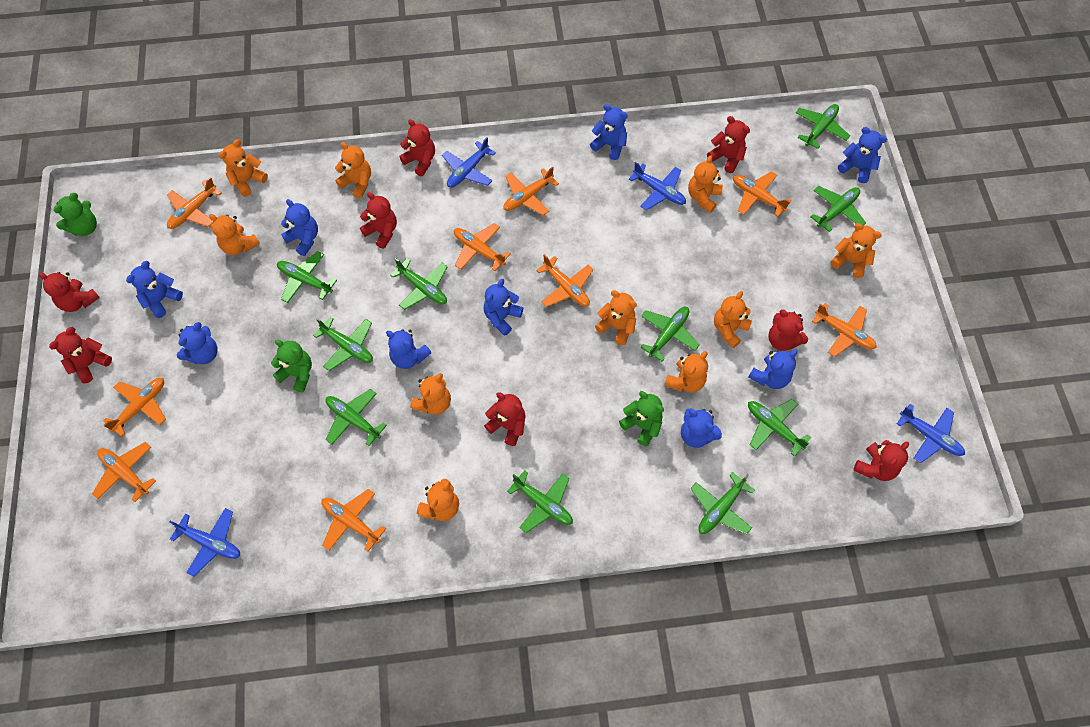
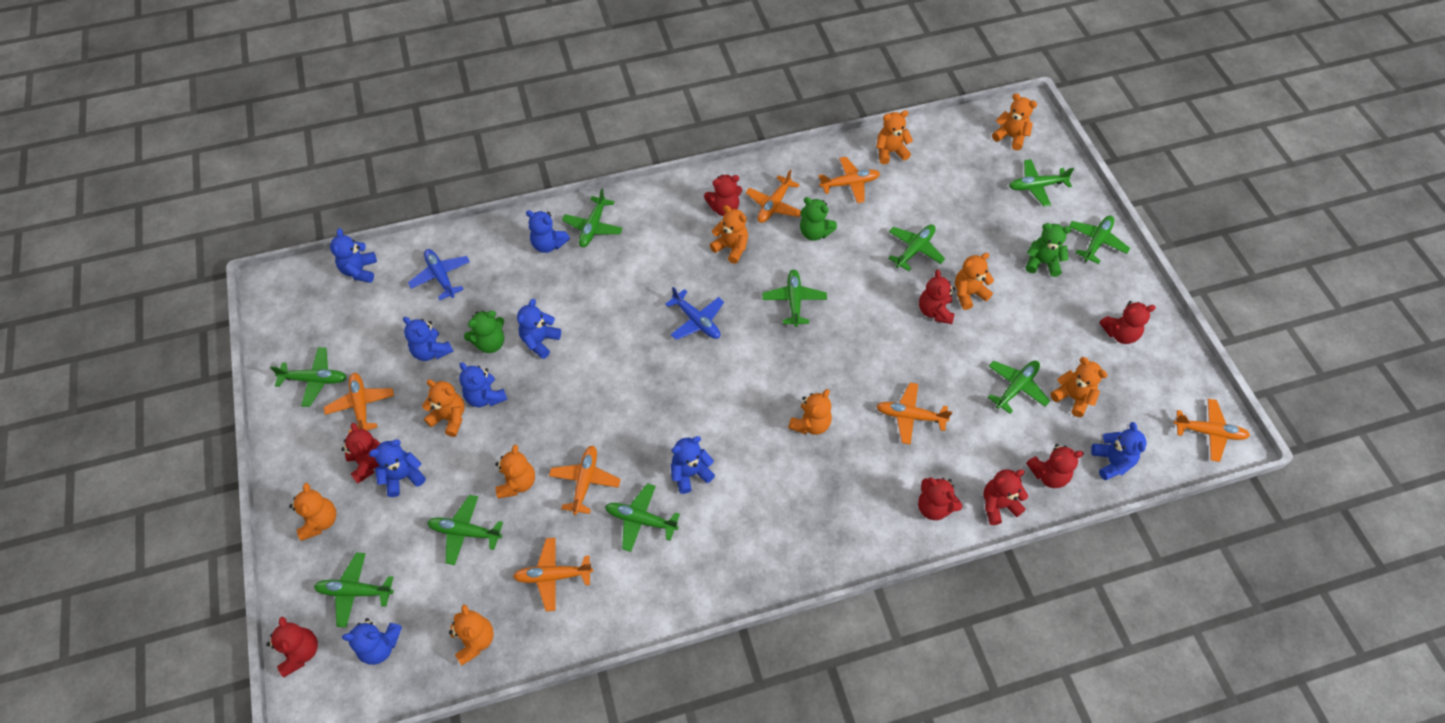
blue plane: 4 -> 2
orange plane: 9 -> 7

